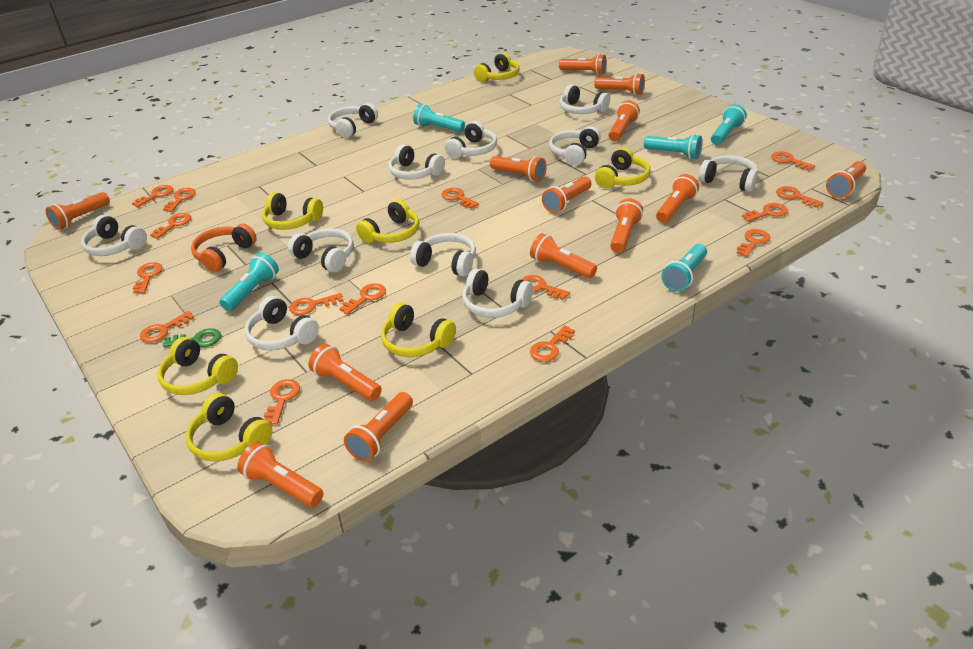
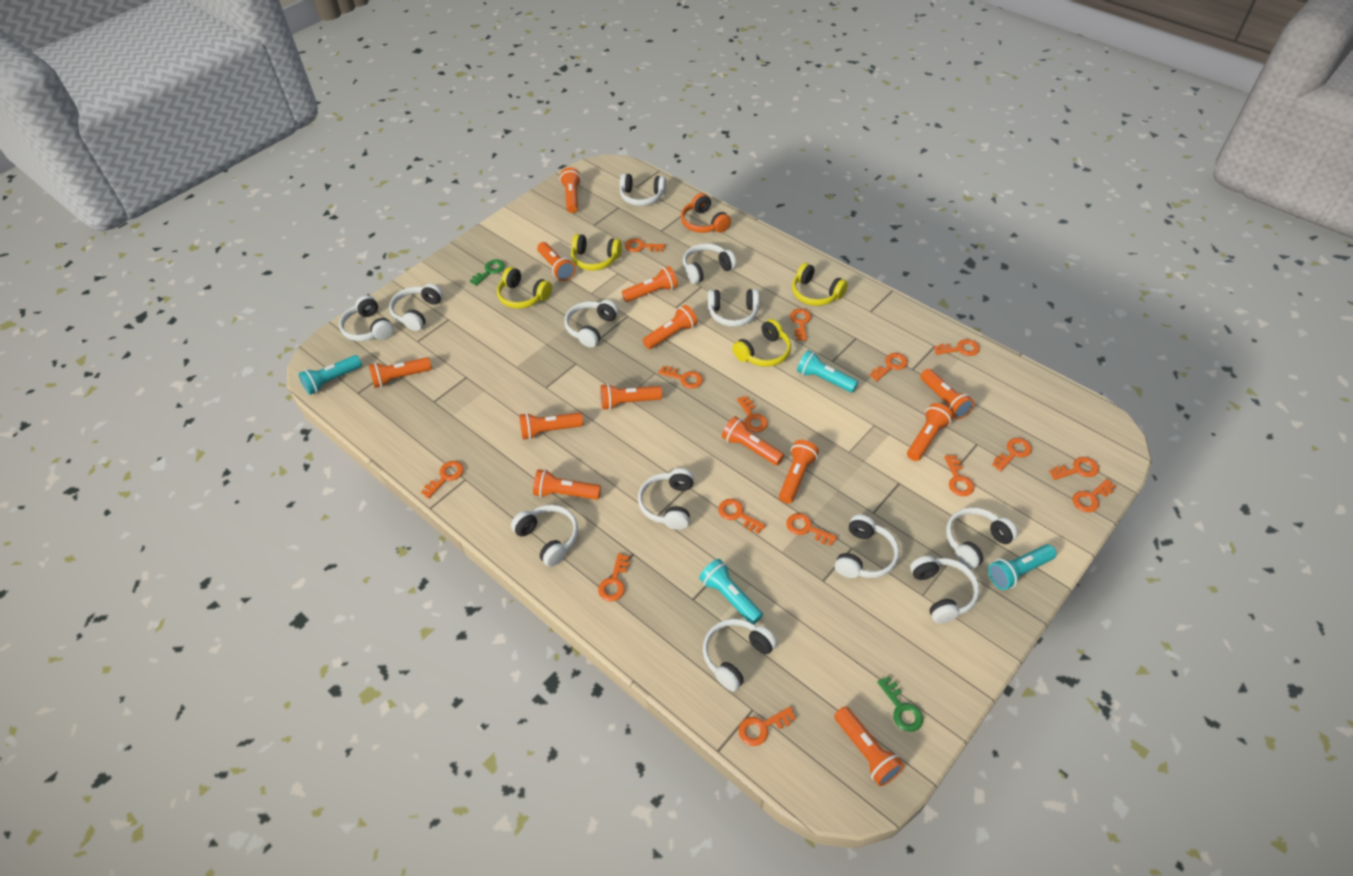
green key: 1 -> 2
turquoise flashlight: 5 -> 4
white headphones: 11 -> 12
yellow headphones: 7 -> 4

